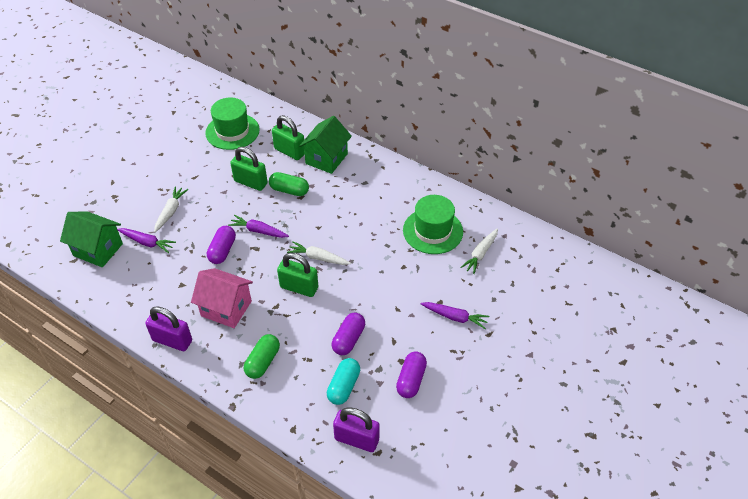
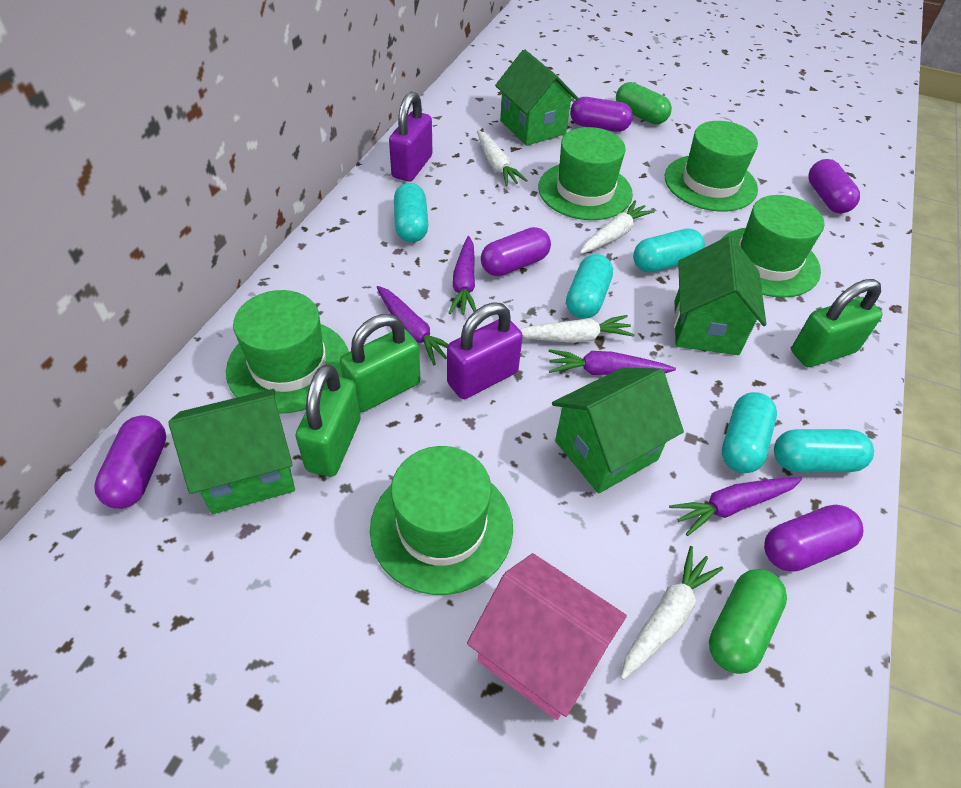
green hat: 2 -> 5
green house: 2 -> 4
purple capsule: 3 -> 5
purple carrot: 3 -> 4
turquoise capsule: 1 -> 5
white carrot: 3 -> 4

